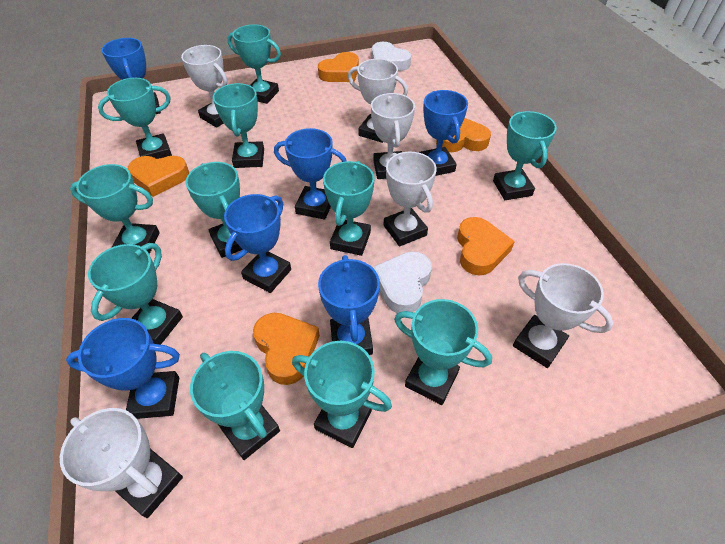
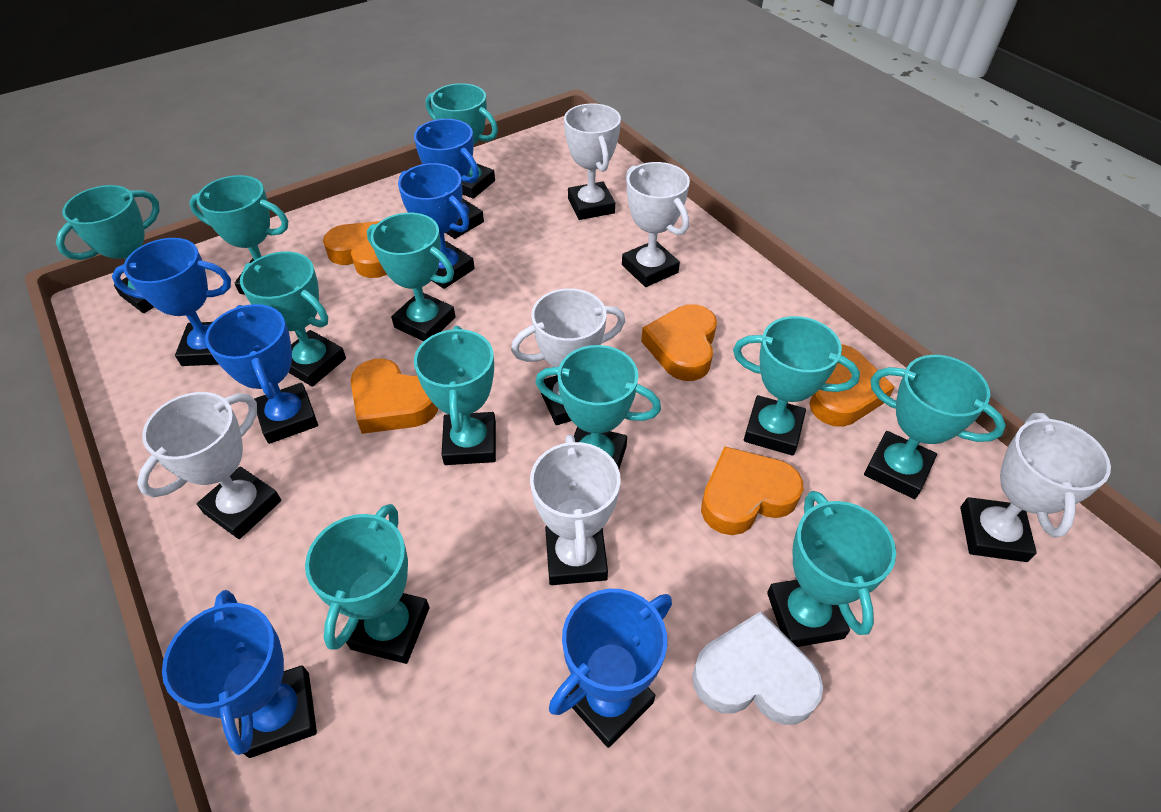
white heart: 2 -> 1

